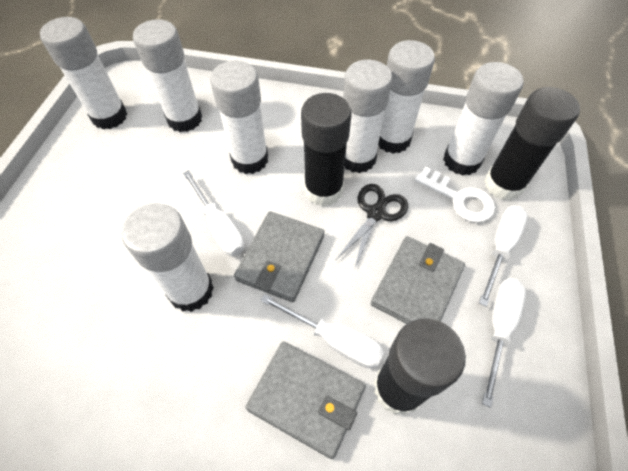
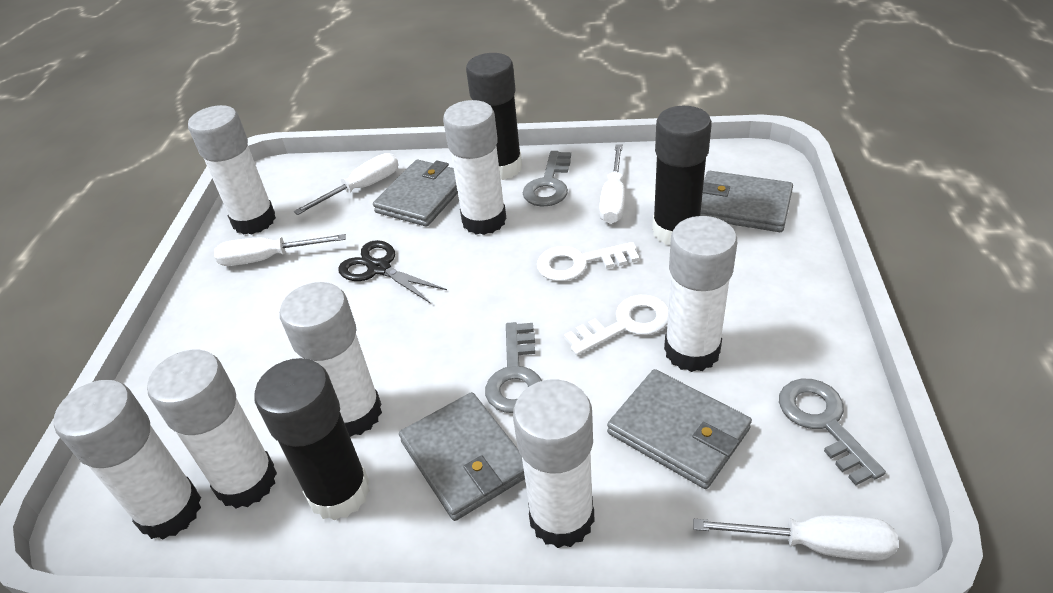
grey key: 0 -> 3
grey wallet: 3 -> 4
white key: 1 -> 2

